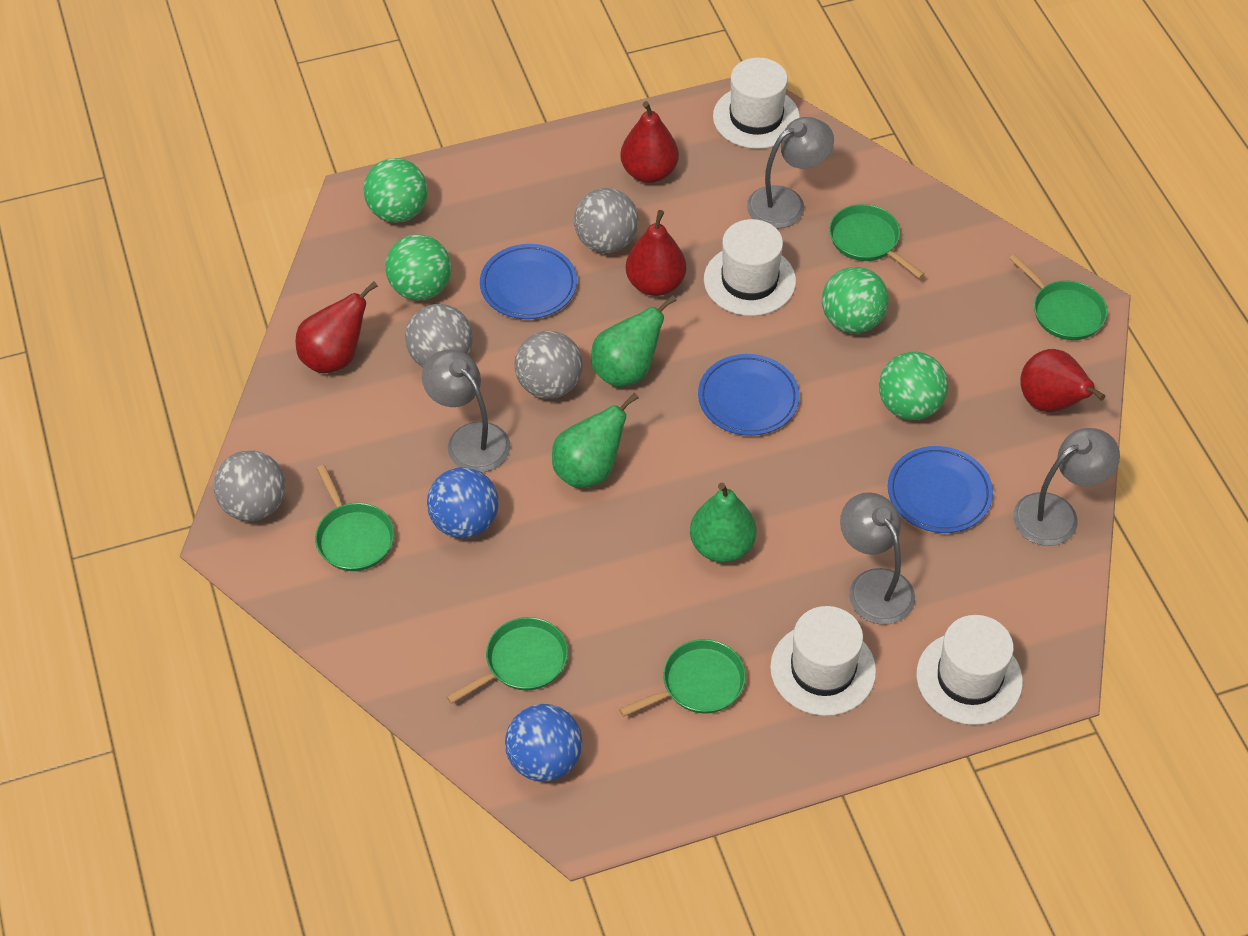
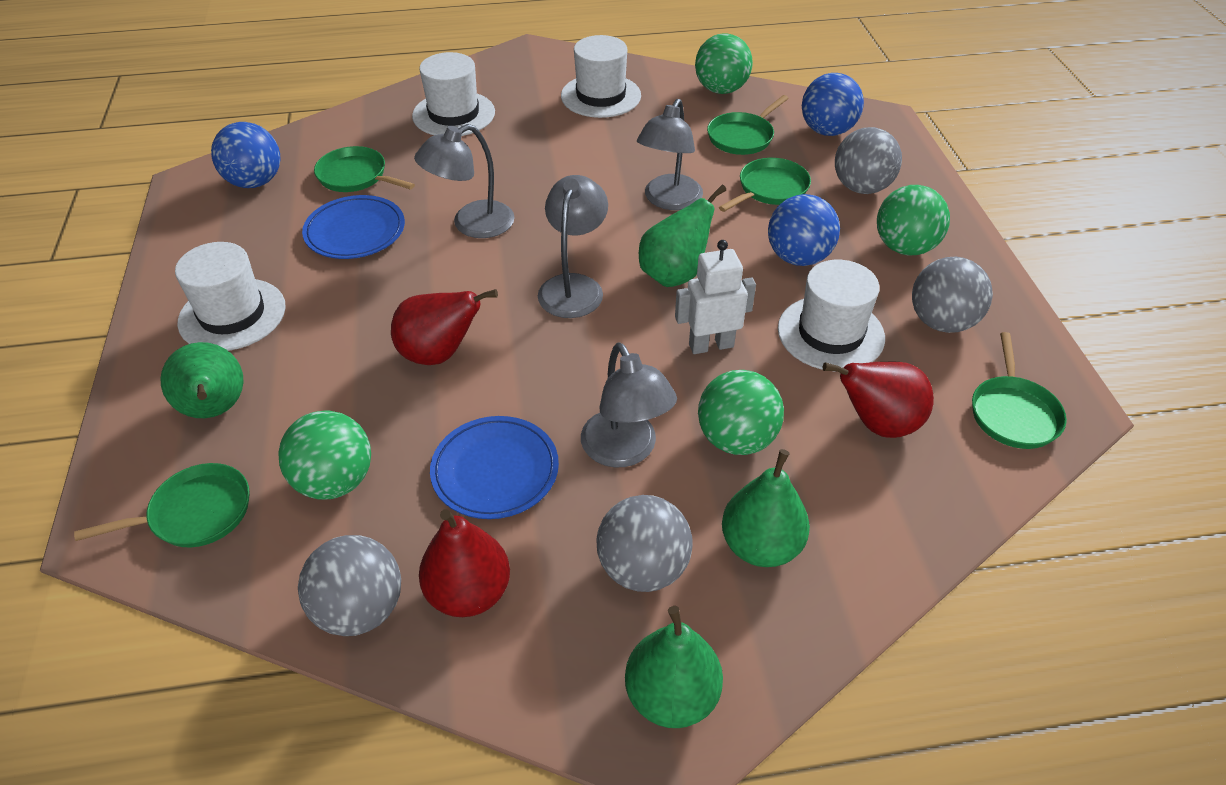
blue ball: 2 -> 3
blue plate: 3 -> 2
green pear: 3 -> 4
red pear: 4 -> 3
white robot: 0 -> 1

